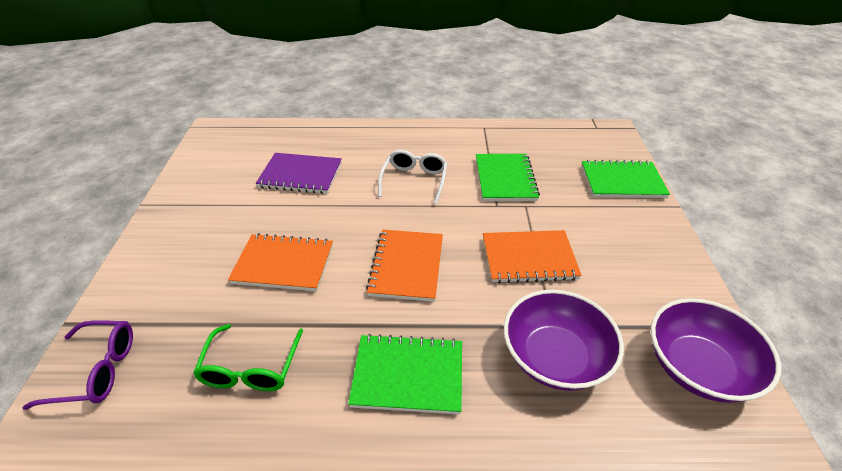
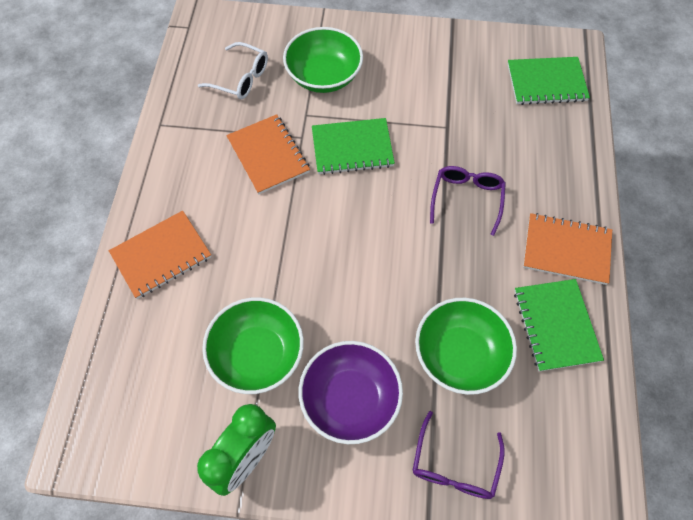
green bowl: 0 -> 3
green clock: 0 -> 1
green glasses: 1 -> 0
purple bowl: 2 -> 1
purple glasses: 1 -> 2
purple notebook: 1 -> 0

